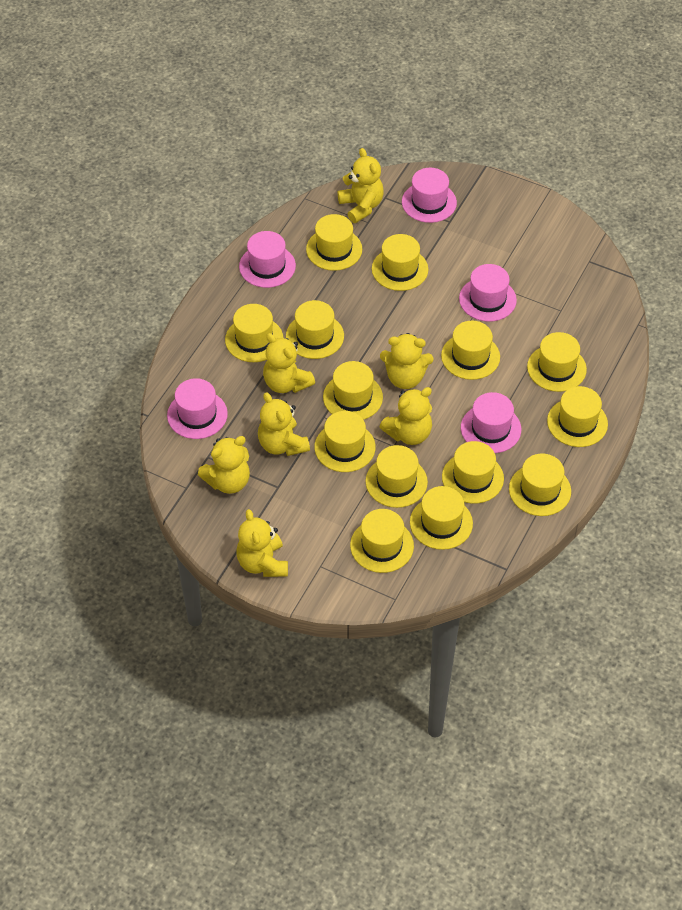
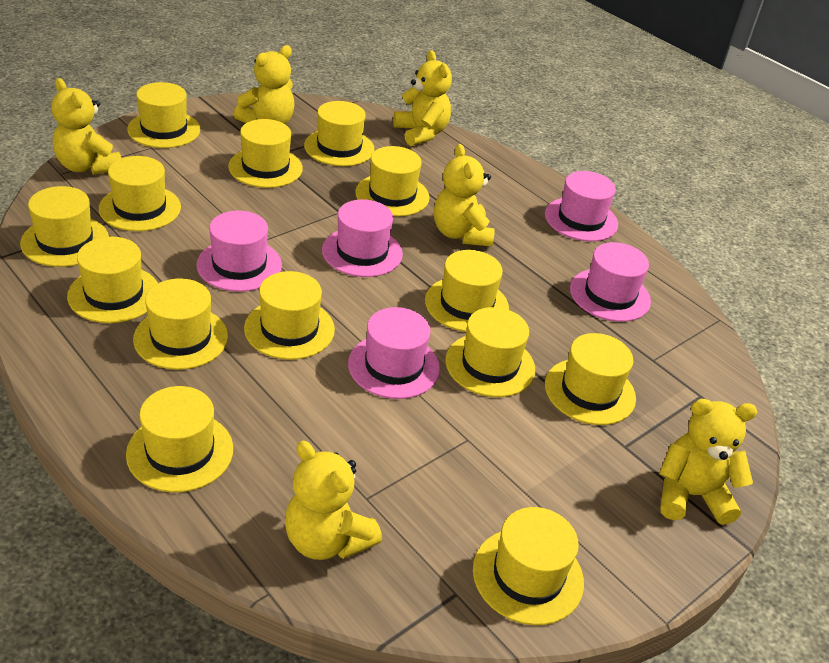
yellow teddy bear: 7 -> 6

